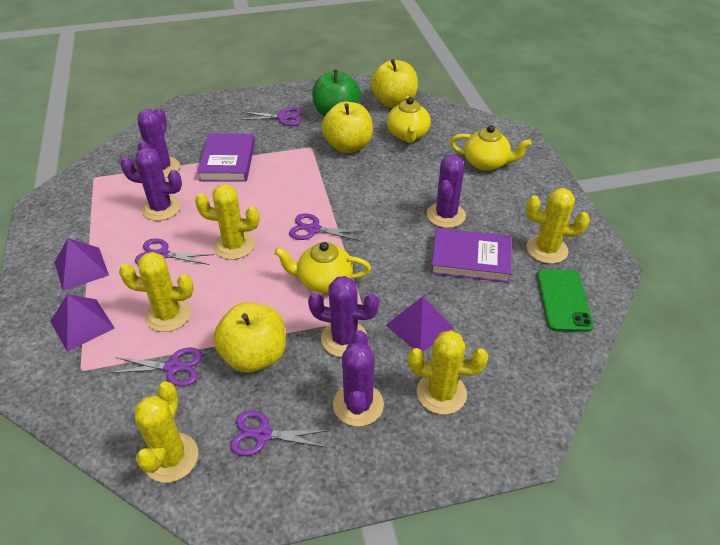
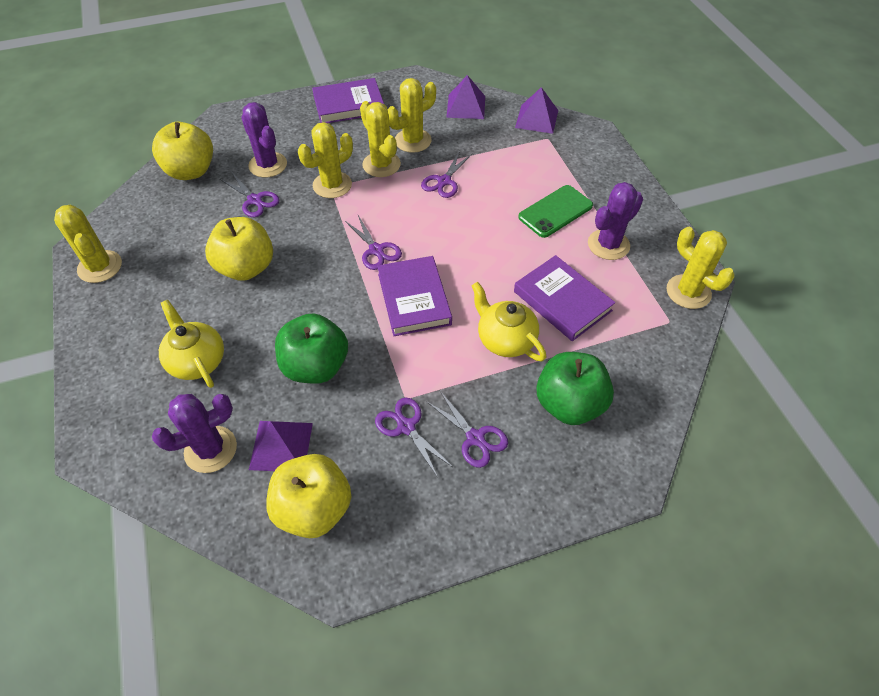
green apple: 1 -> 2
purple book: 2 -> 3
purple cactus: 5 -> 3
yellow teapot: 3 -> 2

